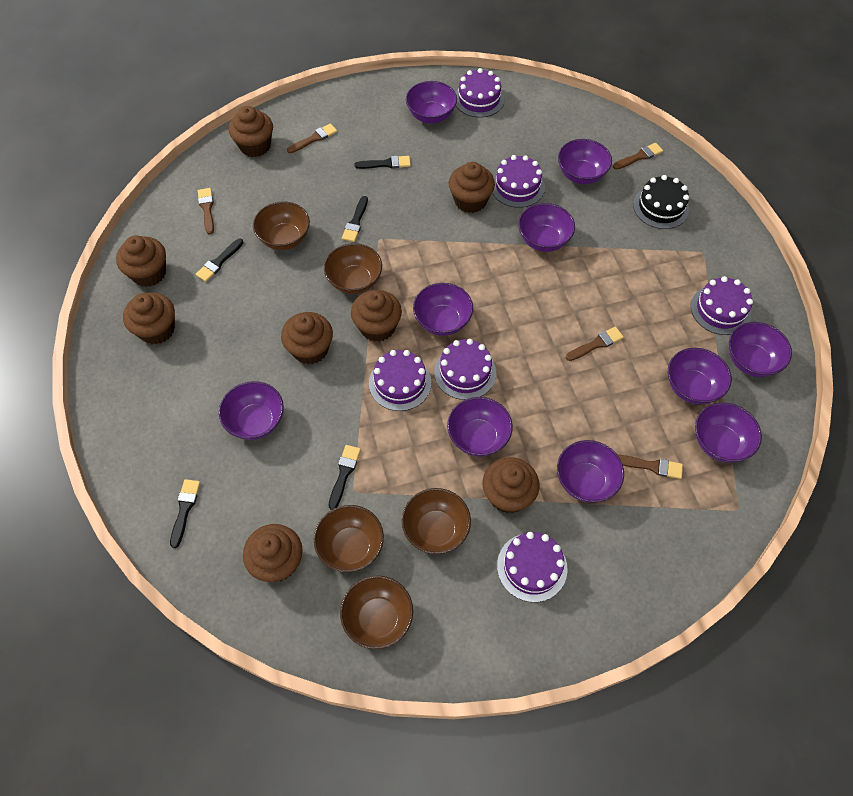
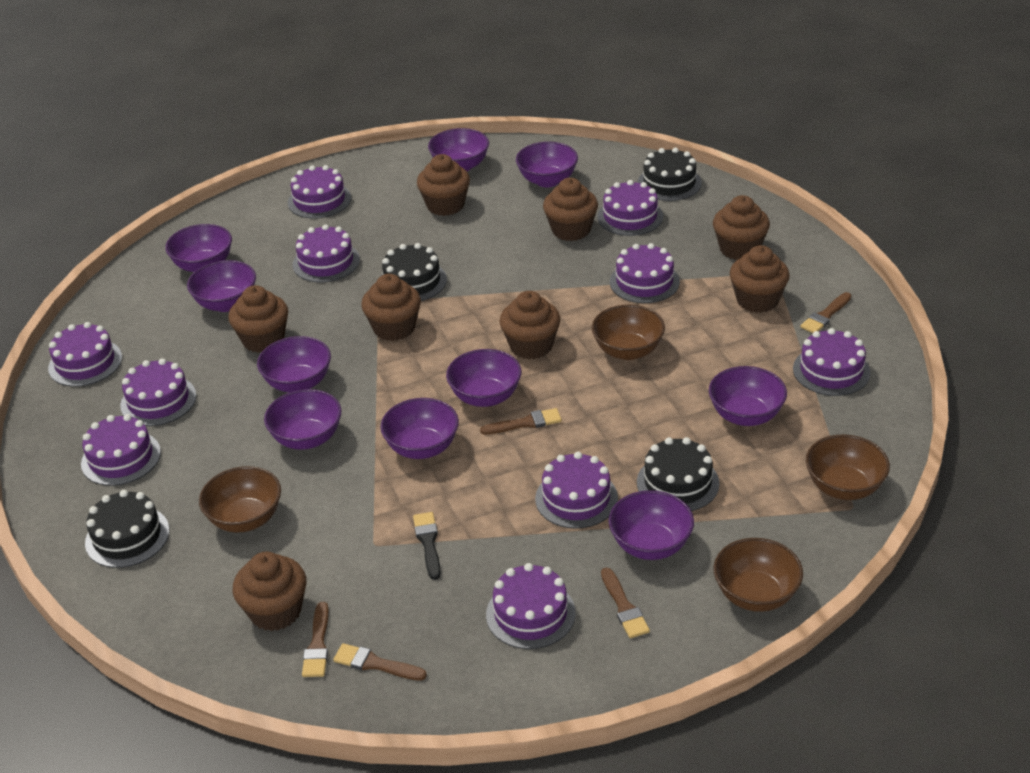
black brush: 5 -> 1
black cake: 1 -> 4
brown bowl: 5 -> 4
purple cake: 6 -> 10

